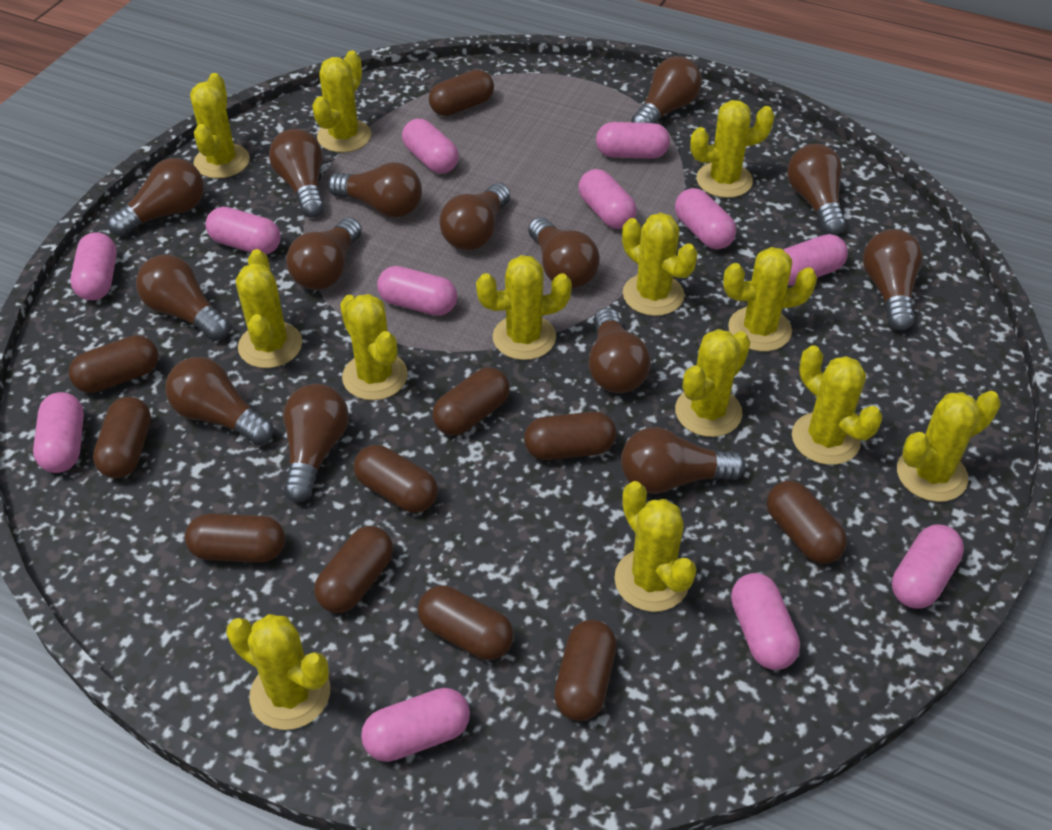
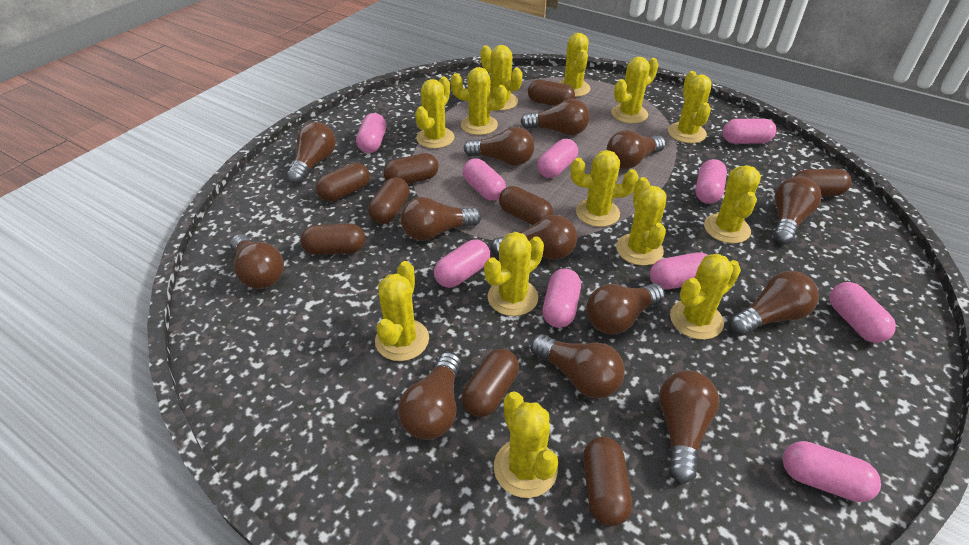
brown capsule: 11 -> 9
brown light bulb: 14 -> 13
pink capsule: 12 -> 10

